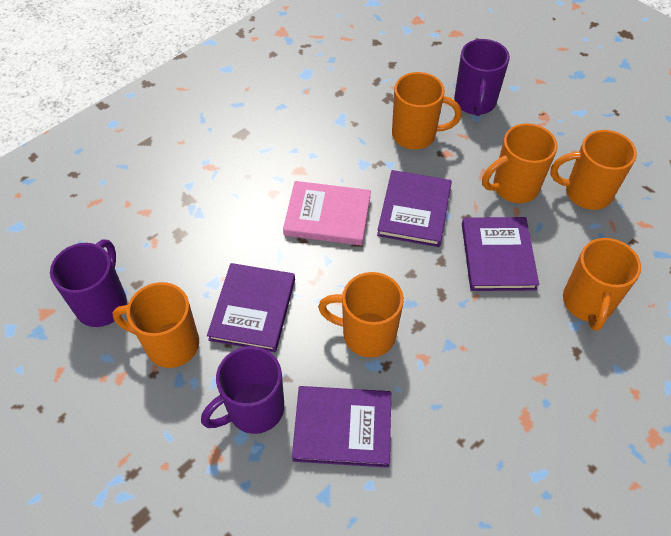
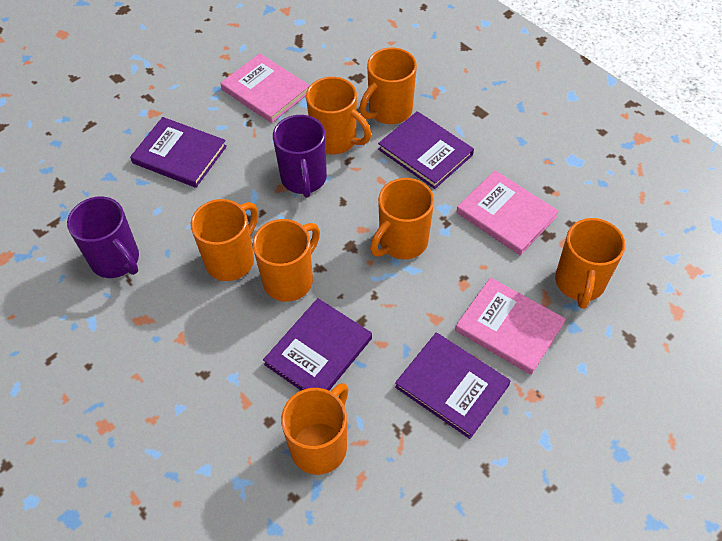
orange mug: 6 -> 7
pink book: 1 -> 3
purple mug: 3 -> 2

